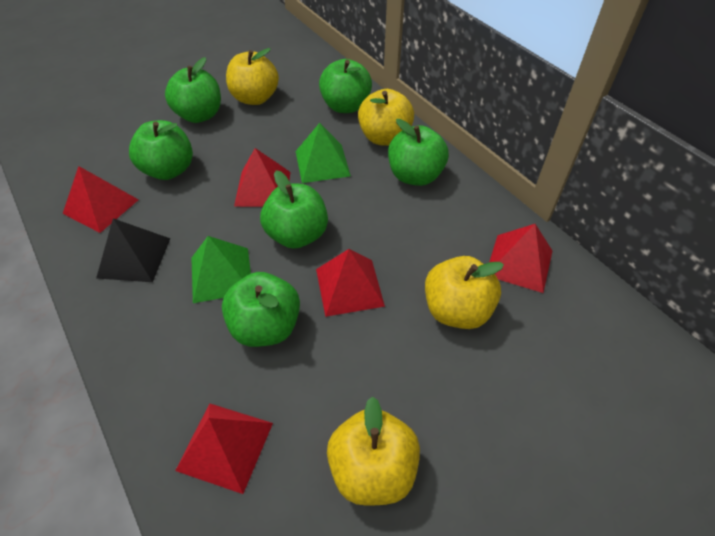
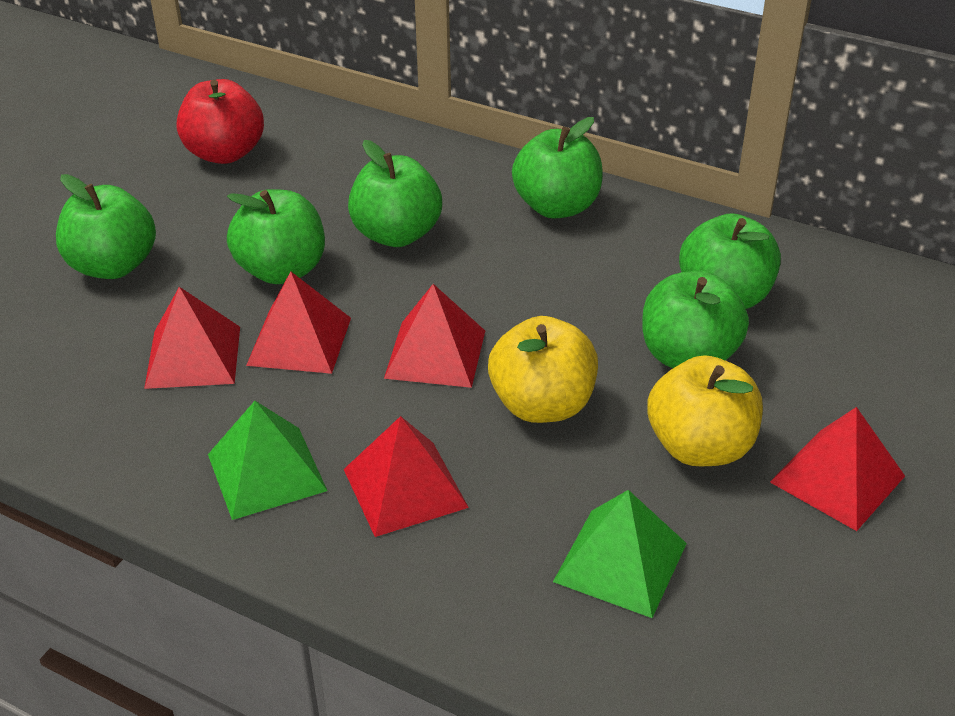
black pyramid: 1 -> 0
red apple: 0 -> 1
yellow apple: 4 -> 2

